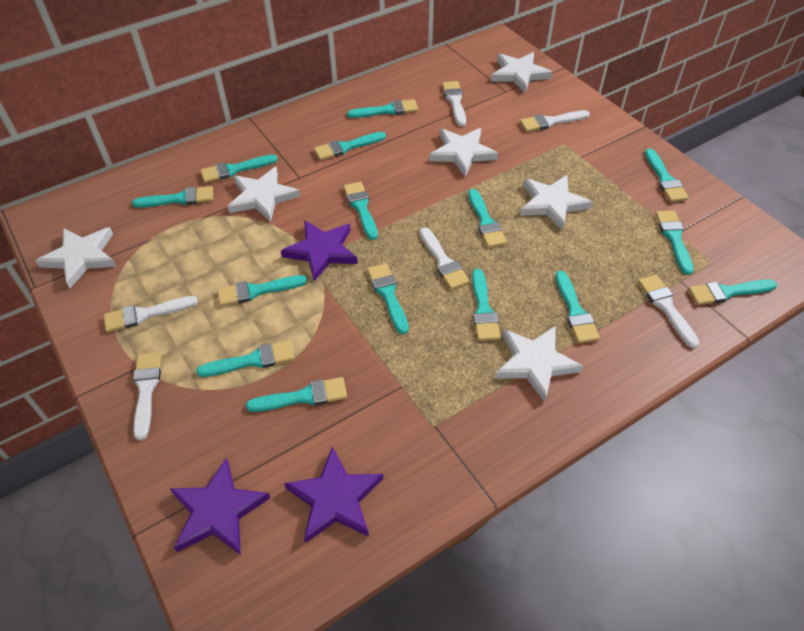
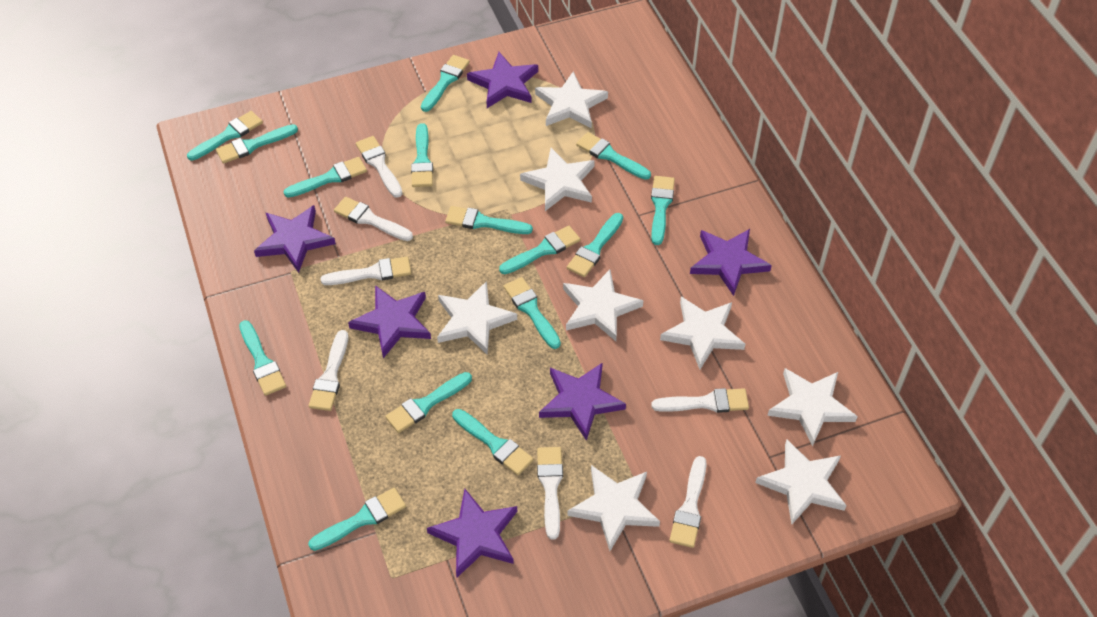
purple star: 3 -> 6
white brush: 6 -> 7
white star: 6 -> 8

